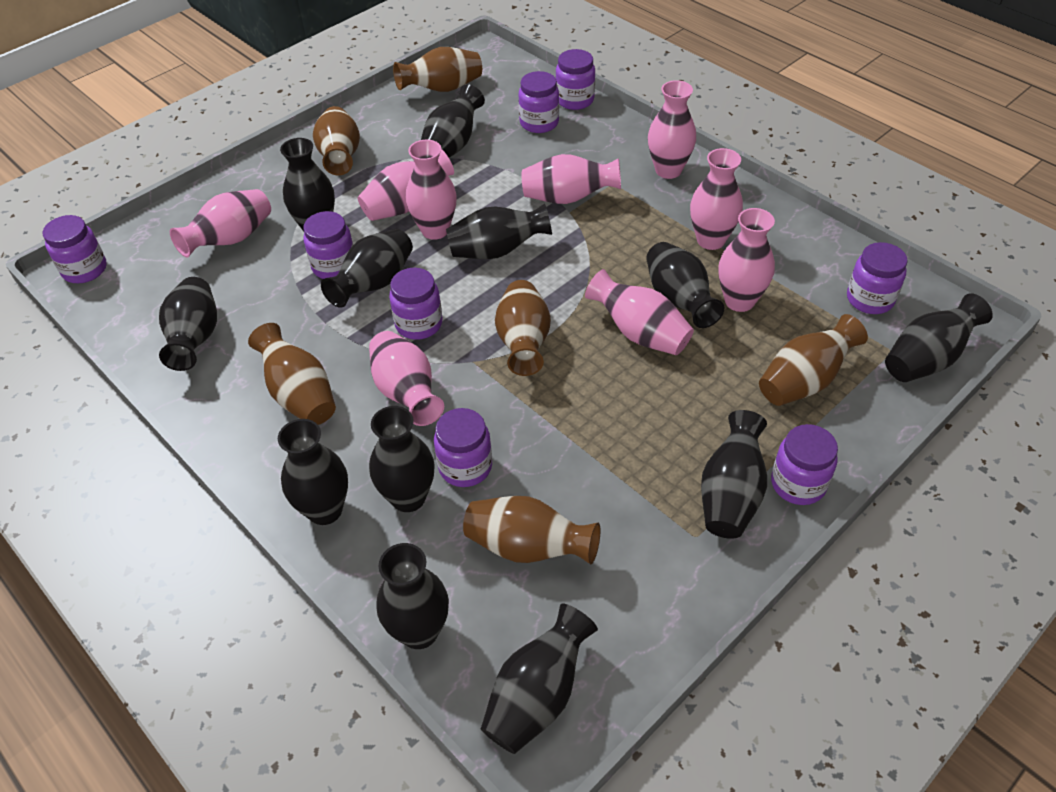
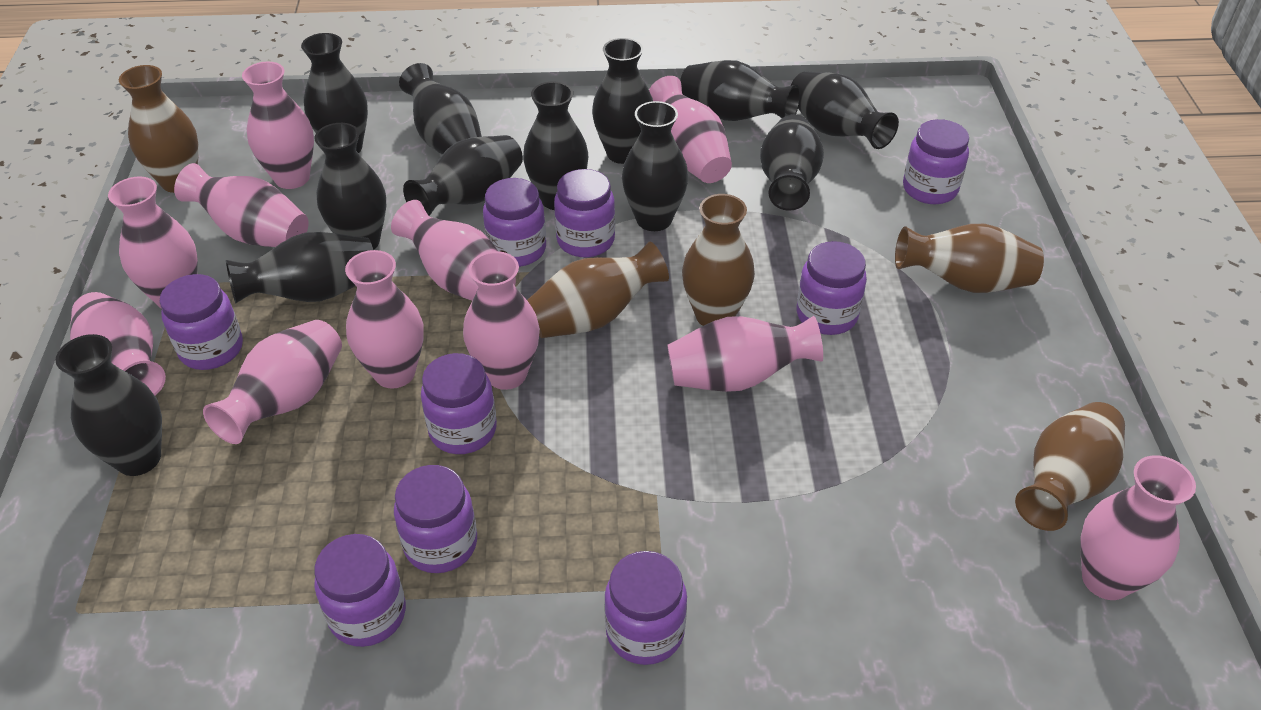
brown vase: 6 -> 5
pink vase: 9 -> 11
purple jar: 8 -> 9

